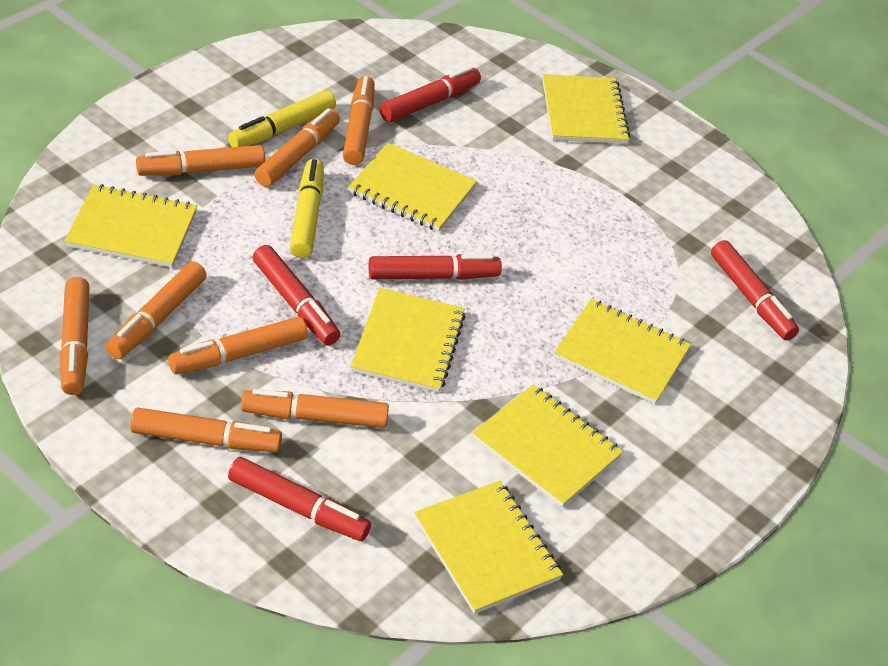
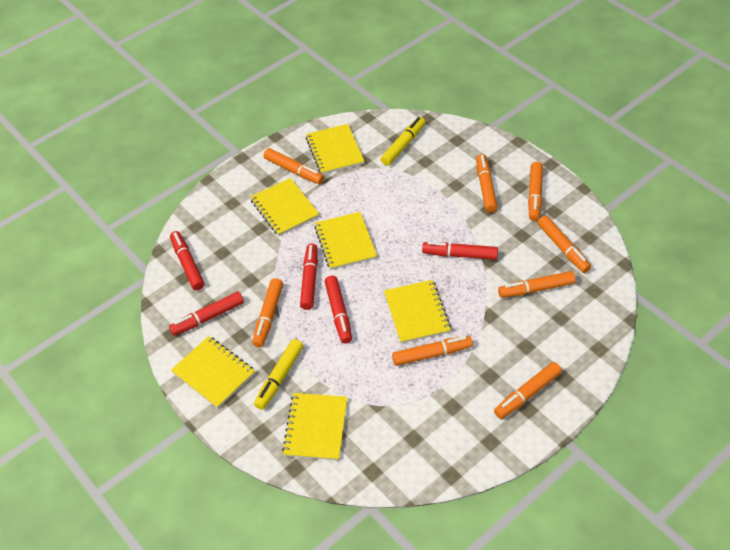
yellow notebook: 7 -> 6

